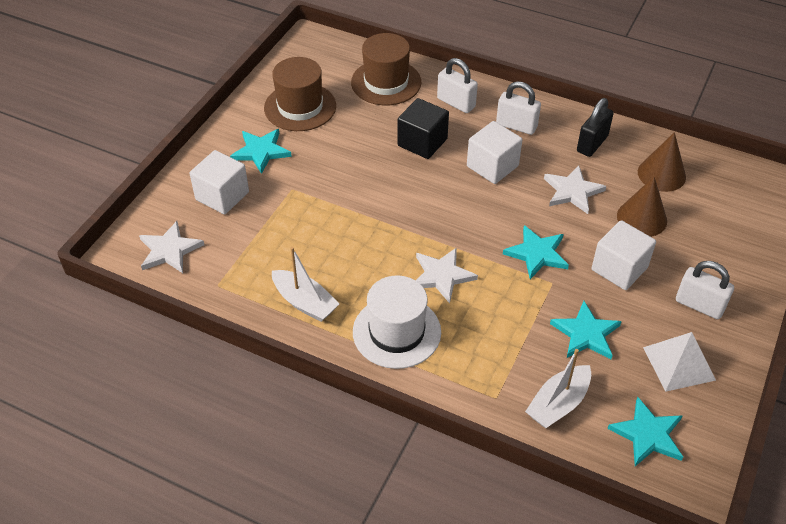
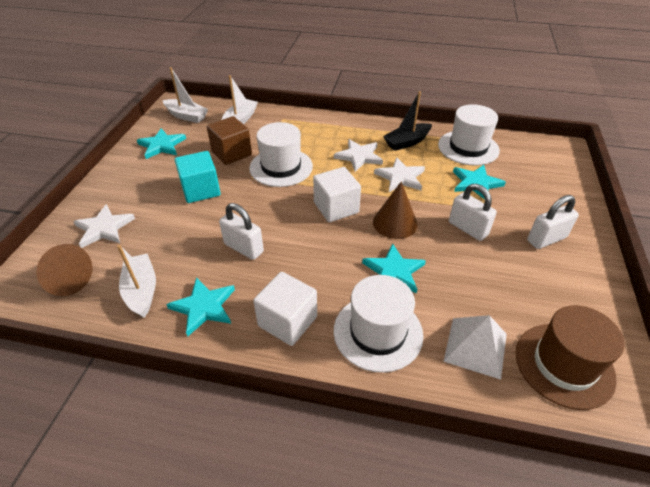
black boat: 0 -> 1
black cube: 1 -> 0
black padlock: 1 -> 0
brown cube: 0 -> 1
brown hat: 2 -> 1
turquoise cube: 0 -> 1
white boat: 2 -> 3
white cube: 3 -> 2
white hat: 1 -> 3

